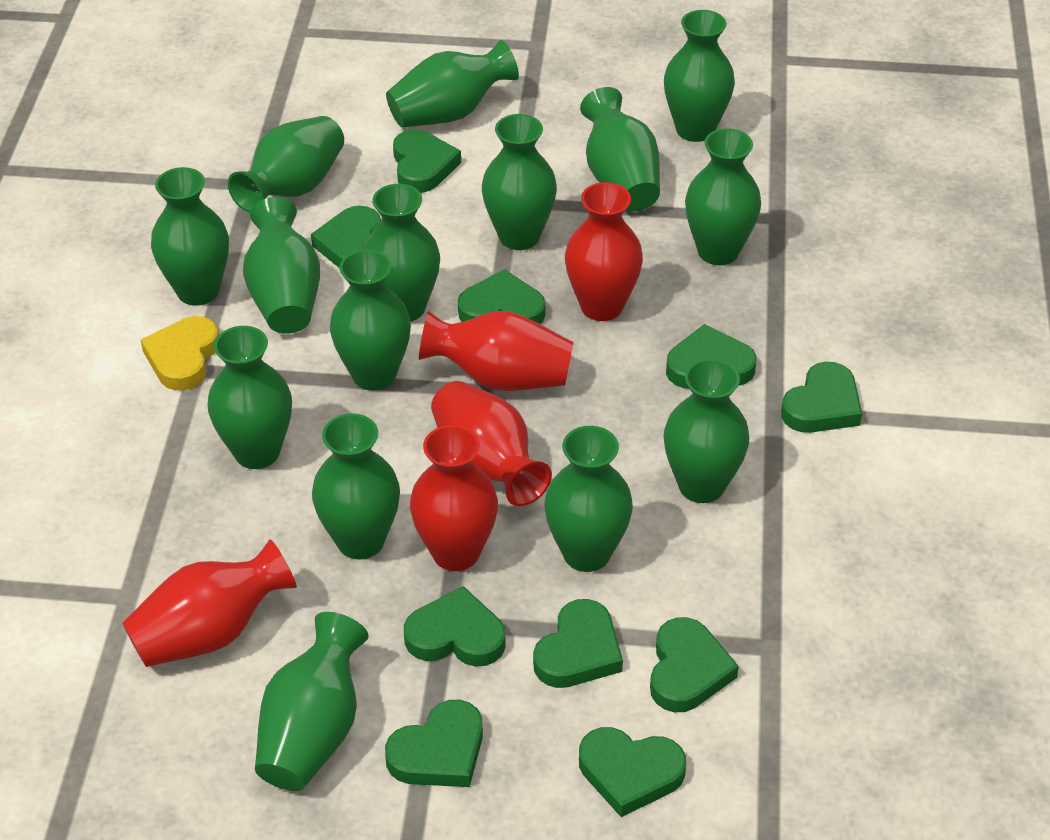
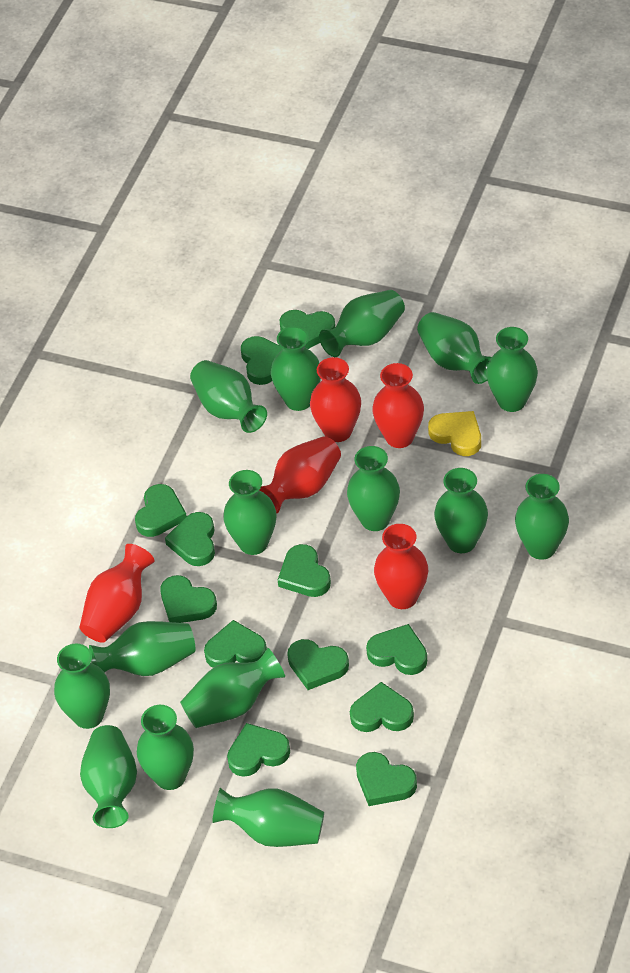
green heart: 10 -> 12

